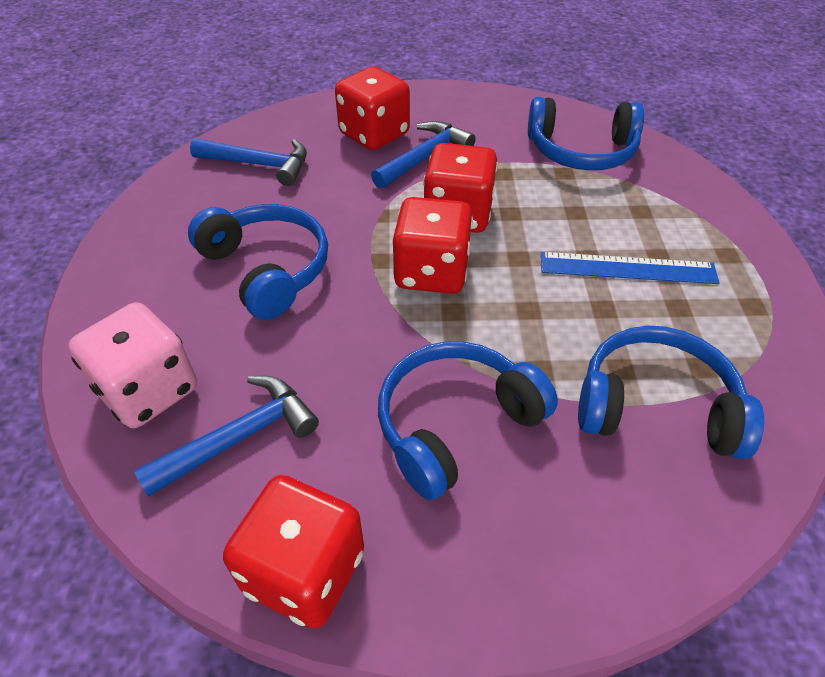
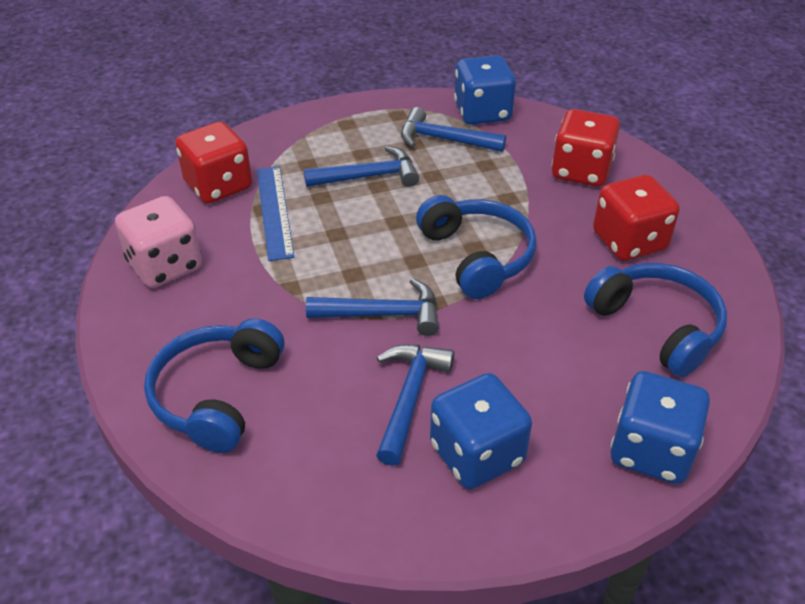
blue dice: 0 -> 3
blue hammer: 3 -> 4
blue headphones: 4 -> 3
red dice: 4 -> 3

